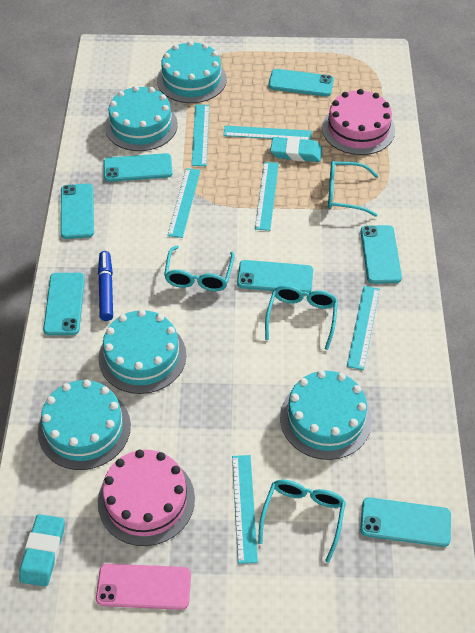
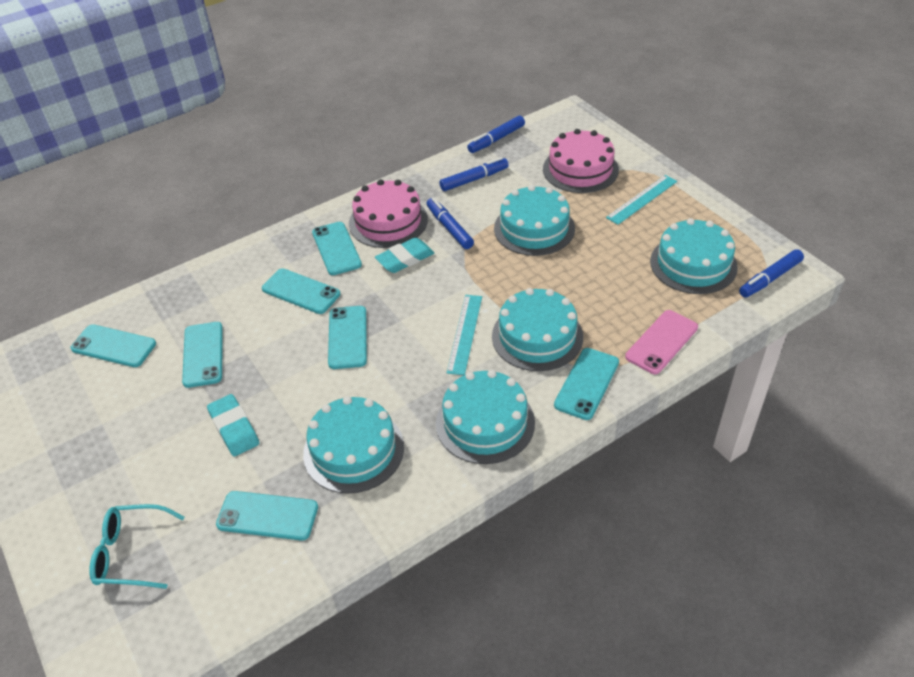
blue marker: 1 -> 4
turquoise glasses: 4 -> 1
turquoise ruler: 6 -> 2

